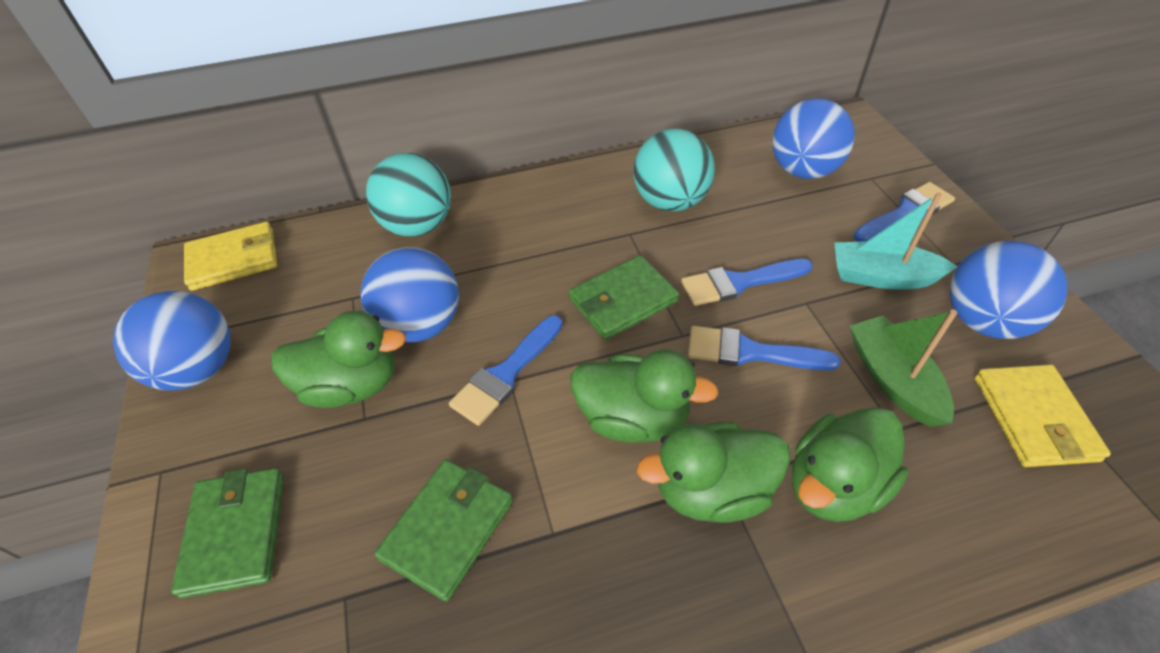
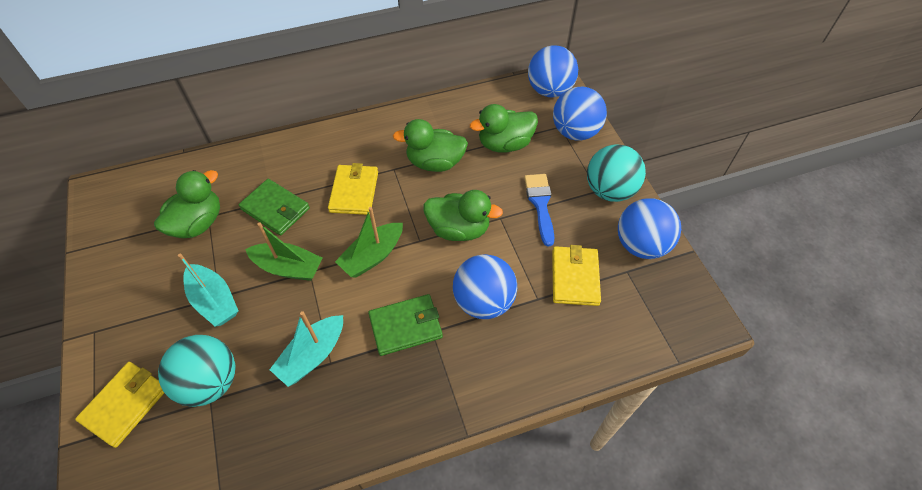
blue brush: 4 -> 1
green boat: 1 -> 2
green wallet: 3 -> 2
turquoise boat: 1 -> 2
yellow wallet: 2 -> 3

